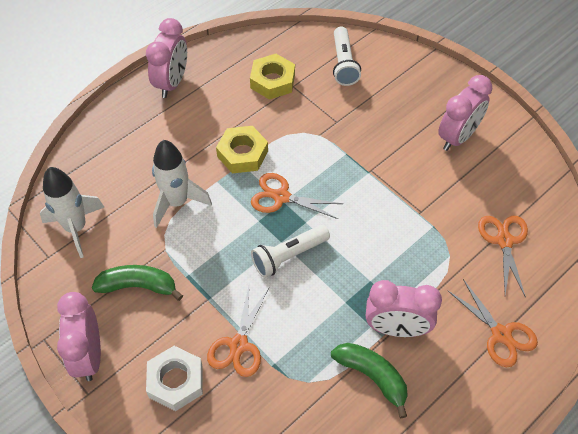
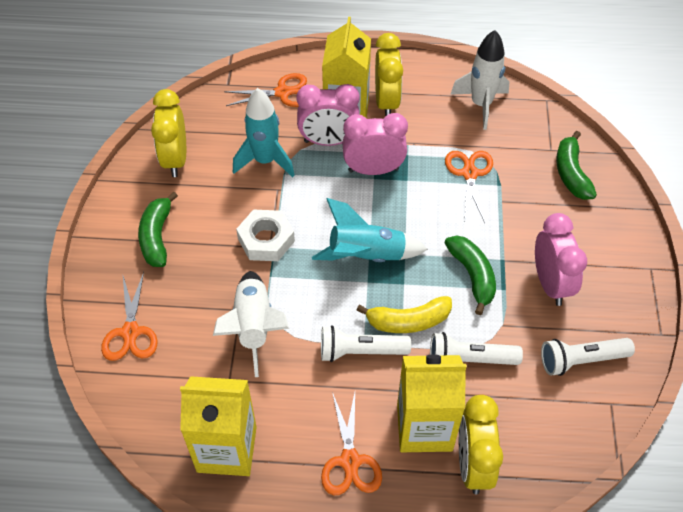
green banana: 2 -> 3
pink clock: 4 -> 3
turquoise rocket: 0 -> 2
white flashlight: 2 -> 3
yellow banana: 0 -> 1
yellow carton: 0 -> 3
yellow clock: 0 -> 3
yellow nut: 2 -> 0

